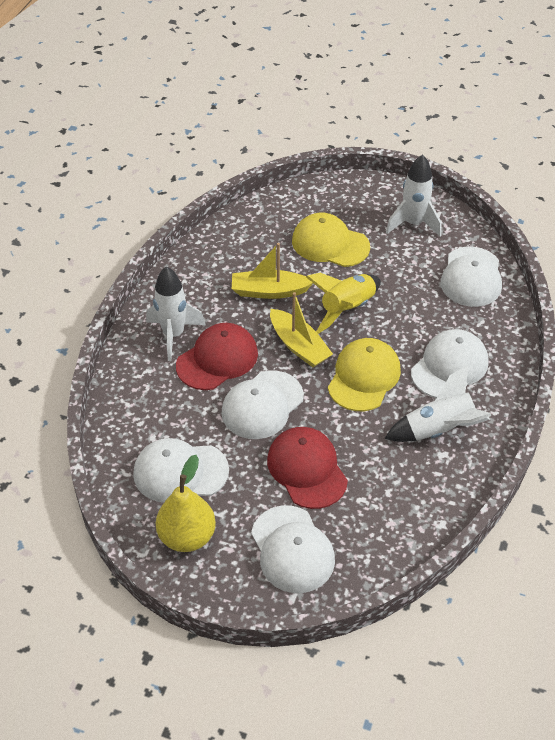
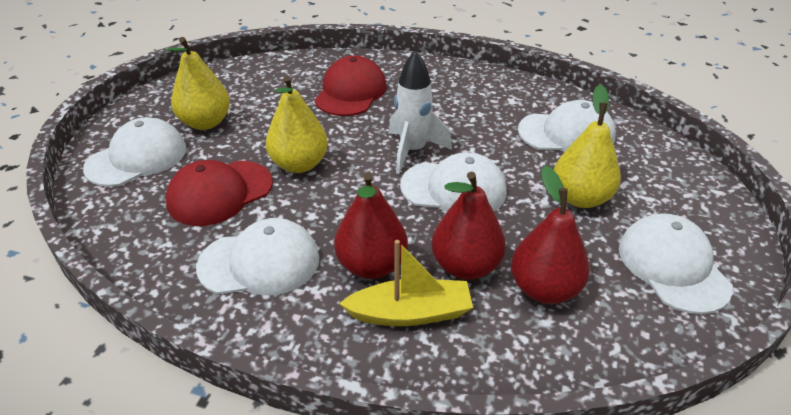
red pear: 0 -> 3
white rocket: 3 -> 1
yellow boat: 2 -> 1
yellow cap: 2 -> 0
yellow pear: 1 -> 3
yellow rocket: 1 -> 0

